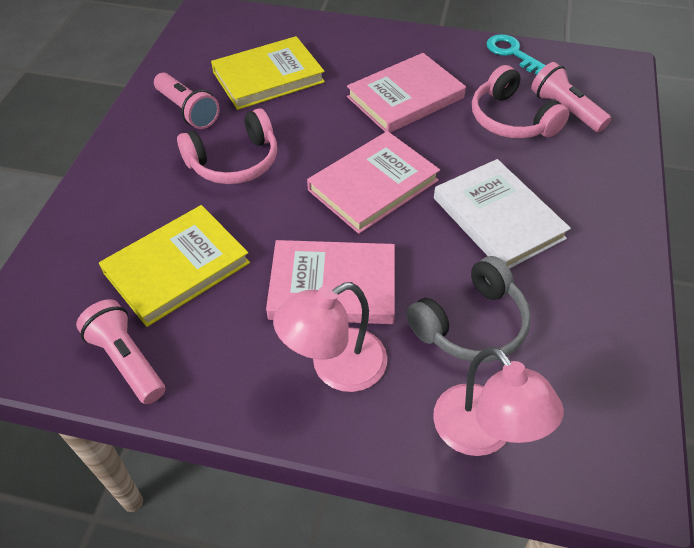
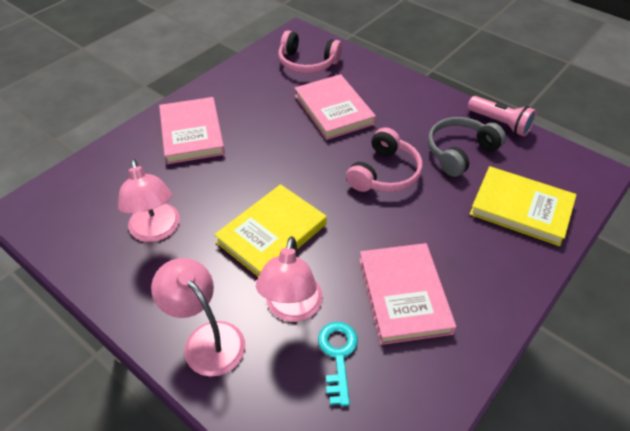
pink flashlight: 3 -> 1
pink lamp: 2 -> 3
white book: 1 -> 0

